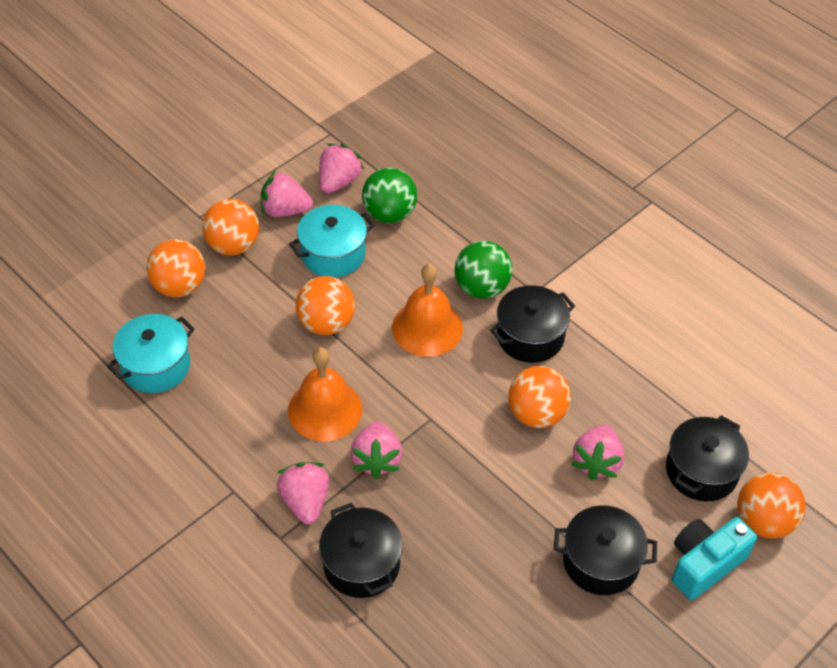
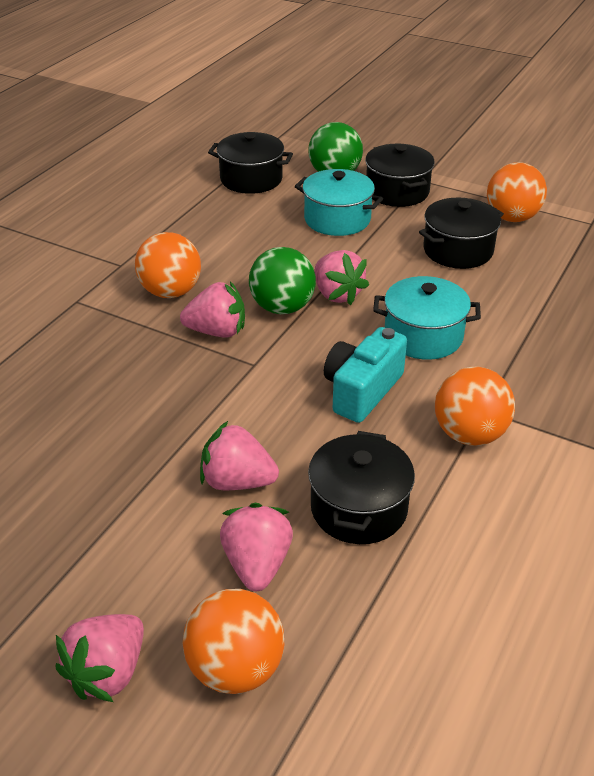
orange ball: 5 -> 4
orange bell: 2 -> 0

